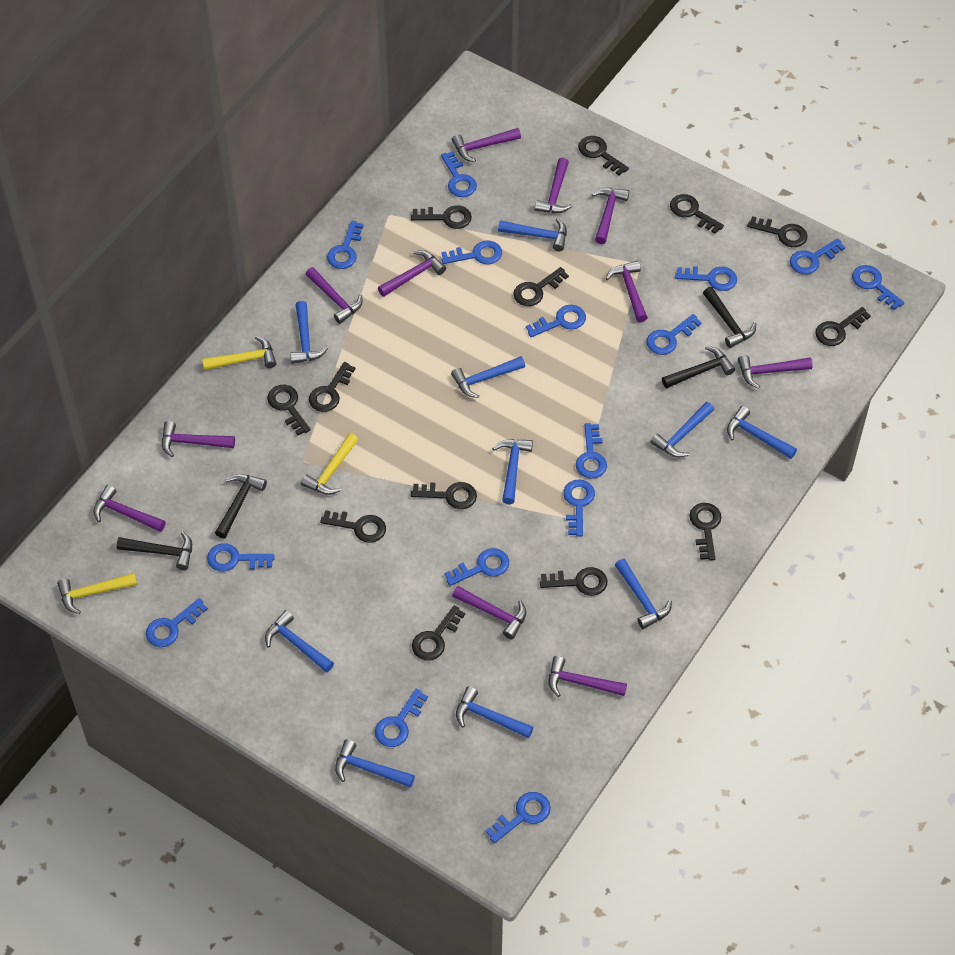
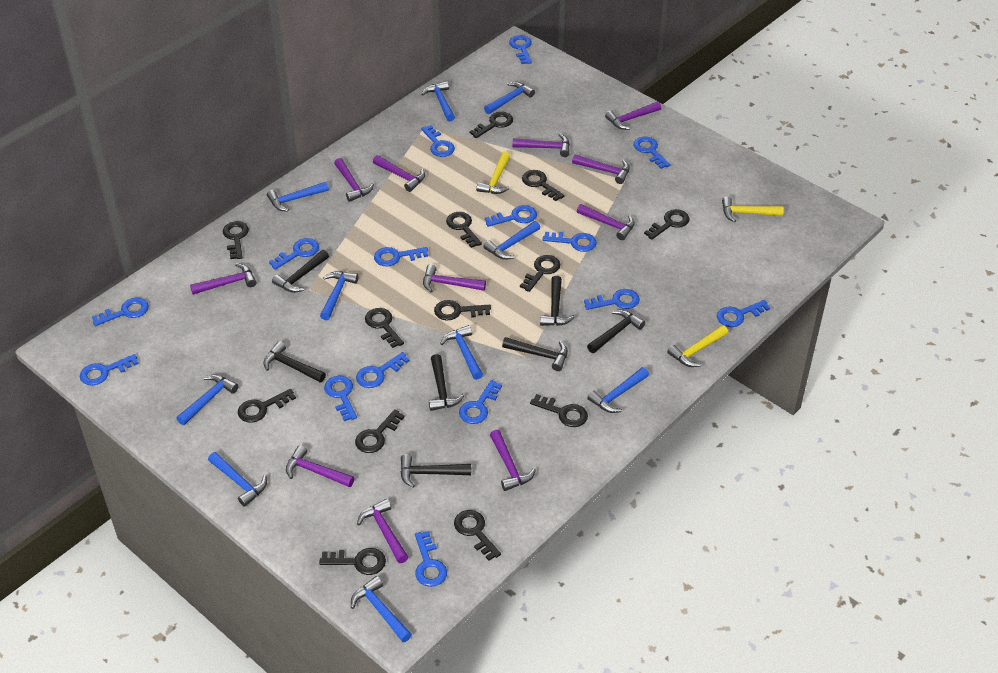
black hammer: 4 -> 7

